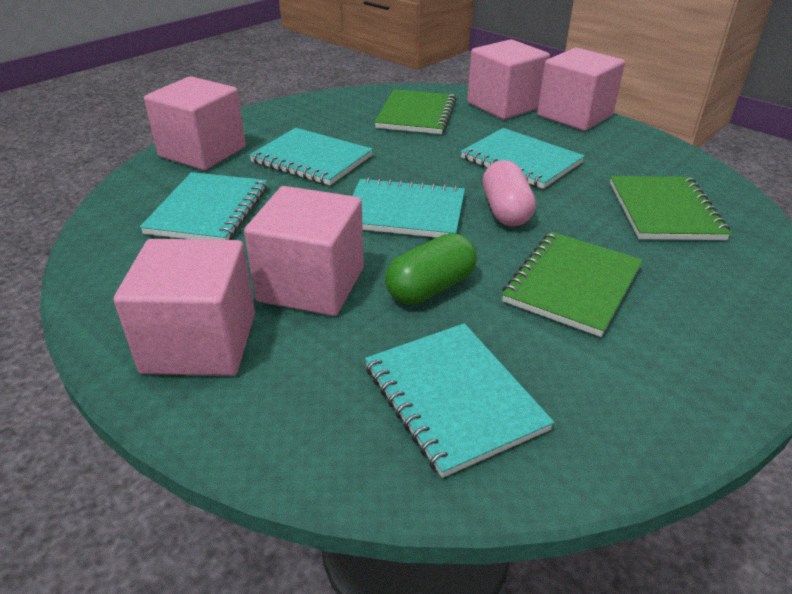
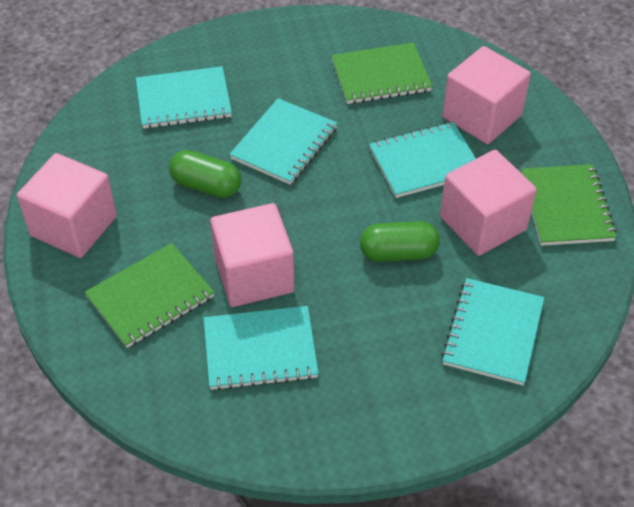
green capsule: 1 -> 2
pink capsule: 1 -> 0
pink cube: 5 -> 4

